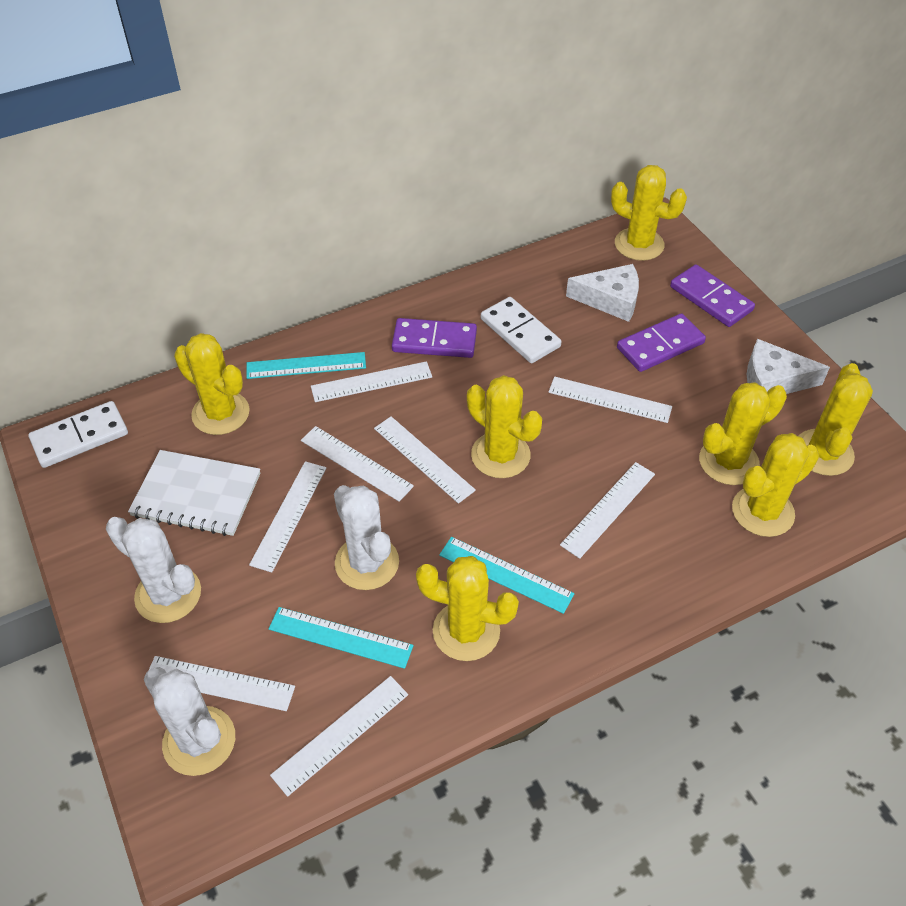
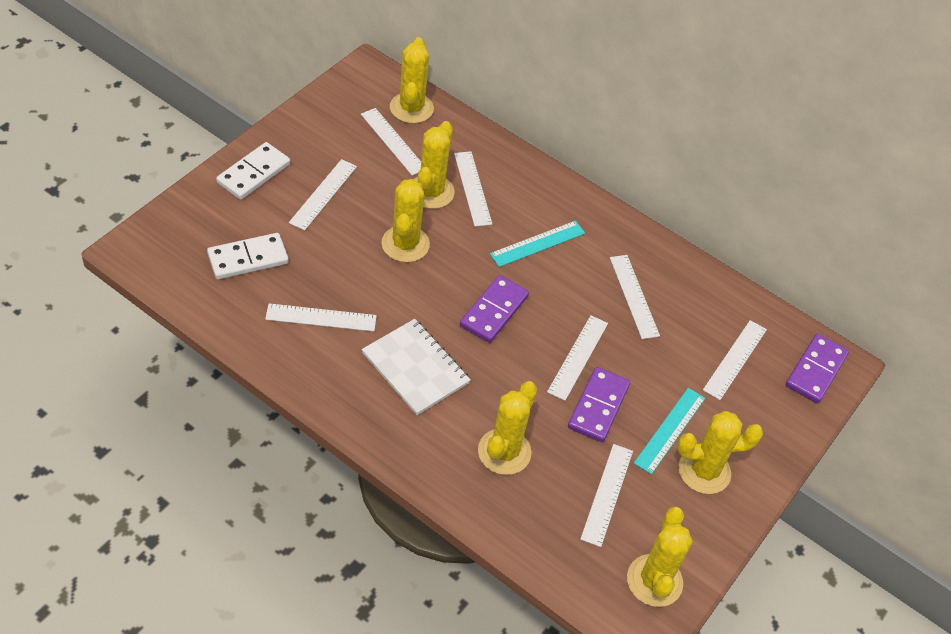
turquoise ruler: 3 -> 2
white cactus: 3 -> 0
white cheese: 2 -> 0
yellow cactus: 7 -> 6

